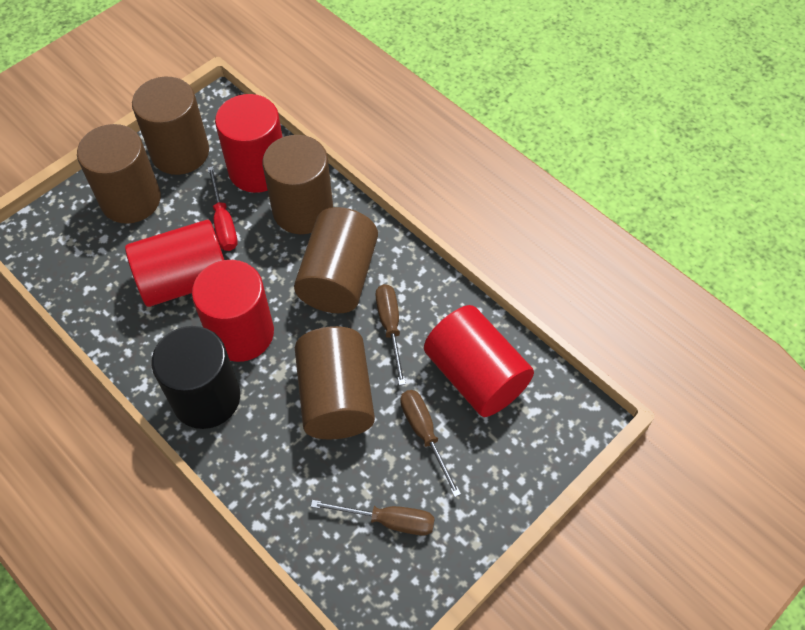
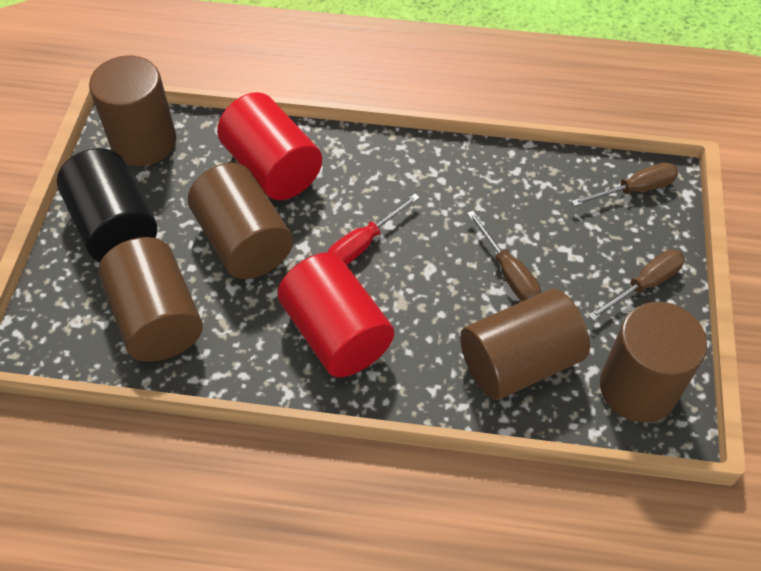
red cylinder: 4 -> 2

